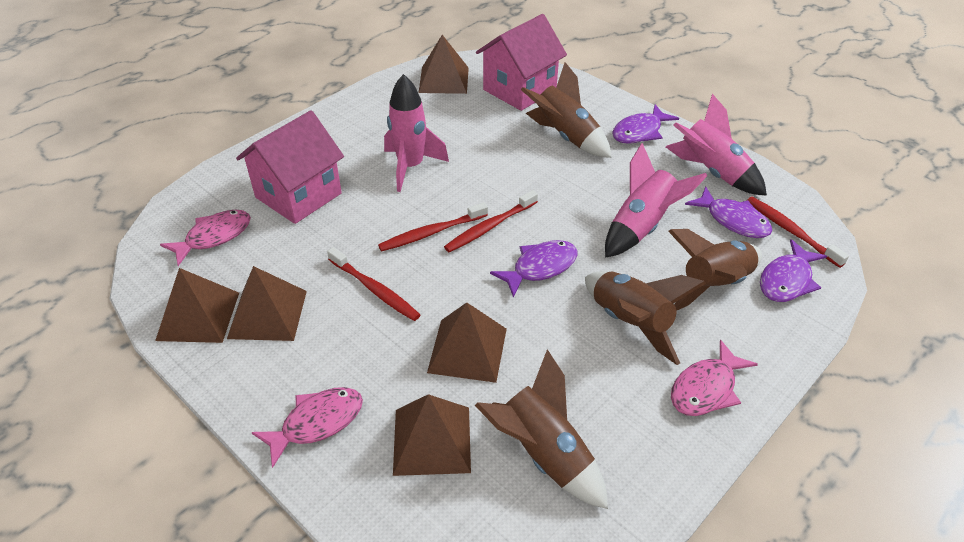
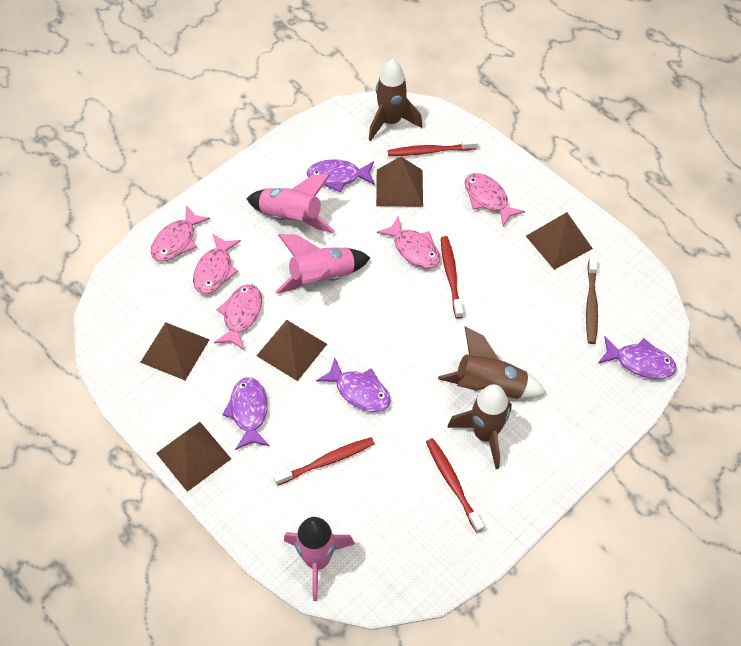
brown rocket: 4 -> 3
brown toothbrush: 0 -> 1
pink fish: 3 -> 5
pink house: 2 -> 0

